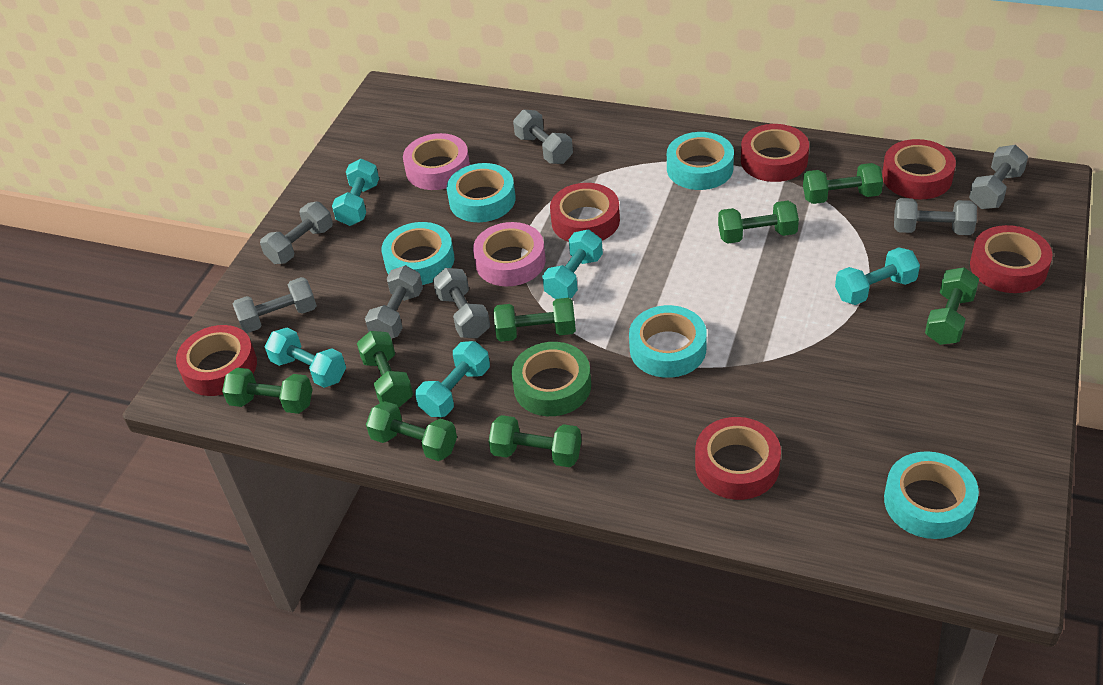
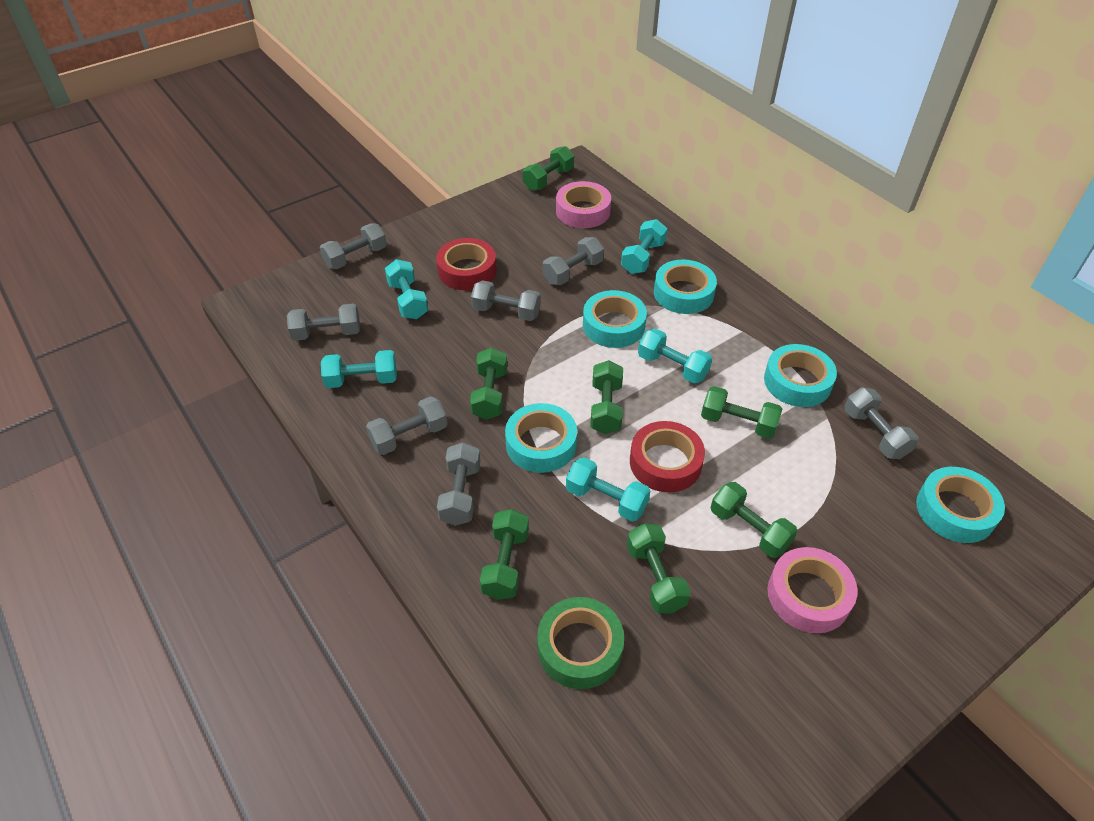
green dumbbell: 8 -> 7
red tape: 6 -> 2

